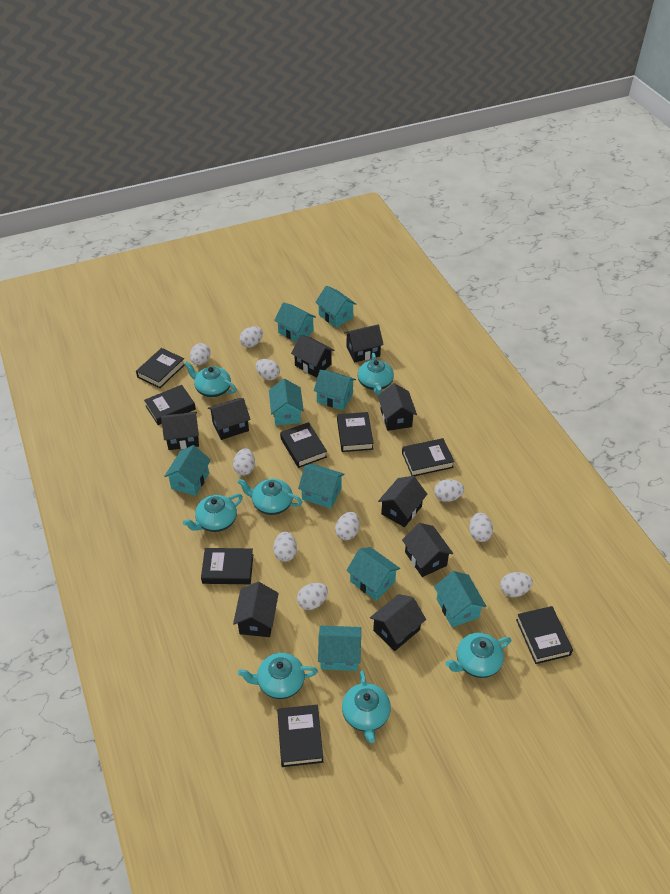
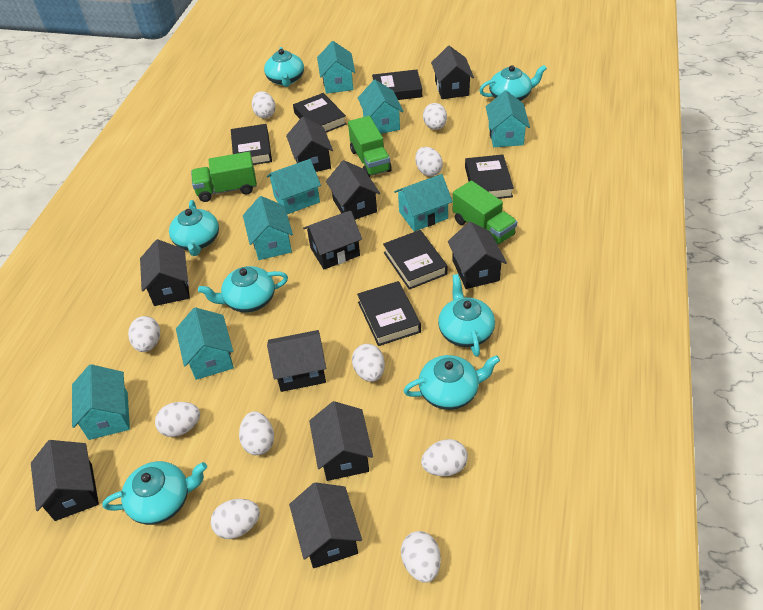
black book: 8 -> 6
black house: 9 -> 10
green truck: 0 -> 3
turquoise house: 9 -> 8

